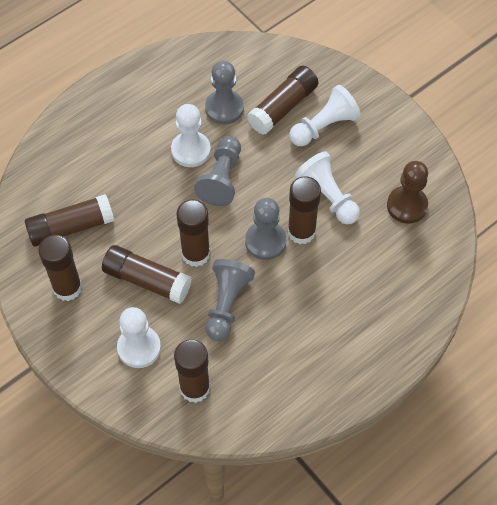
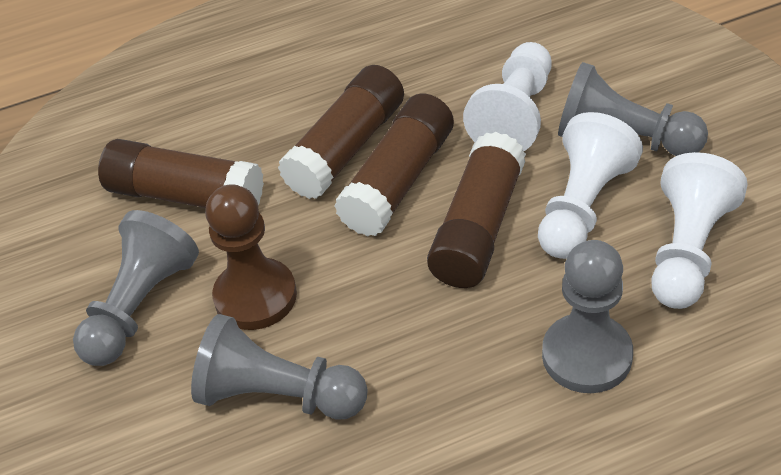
brown glue stick: 7 -> 4
white pawn: 4 -> 3

